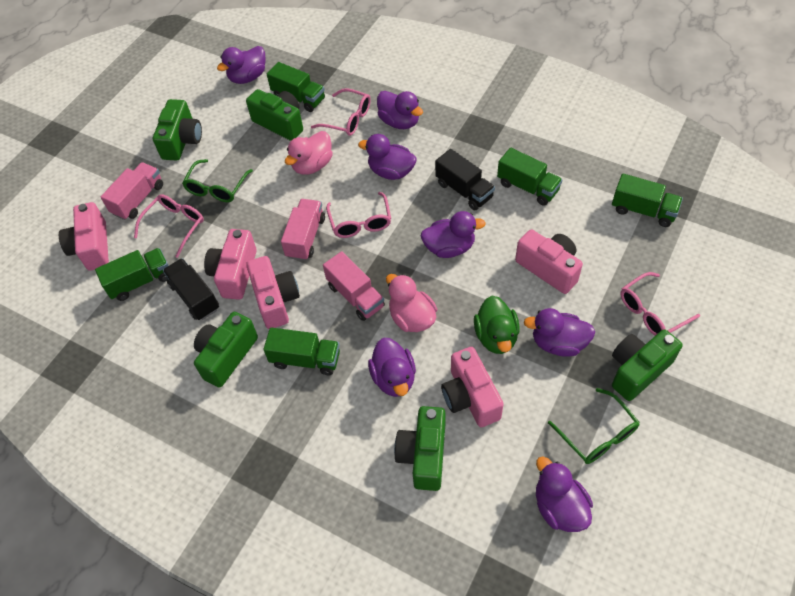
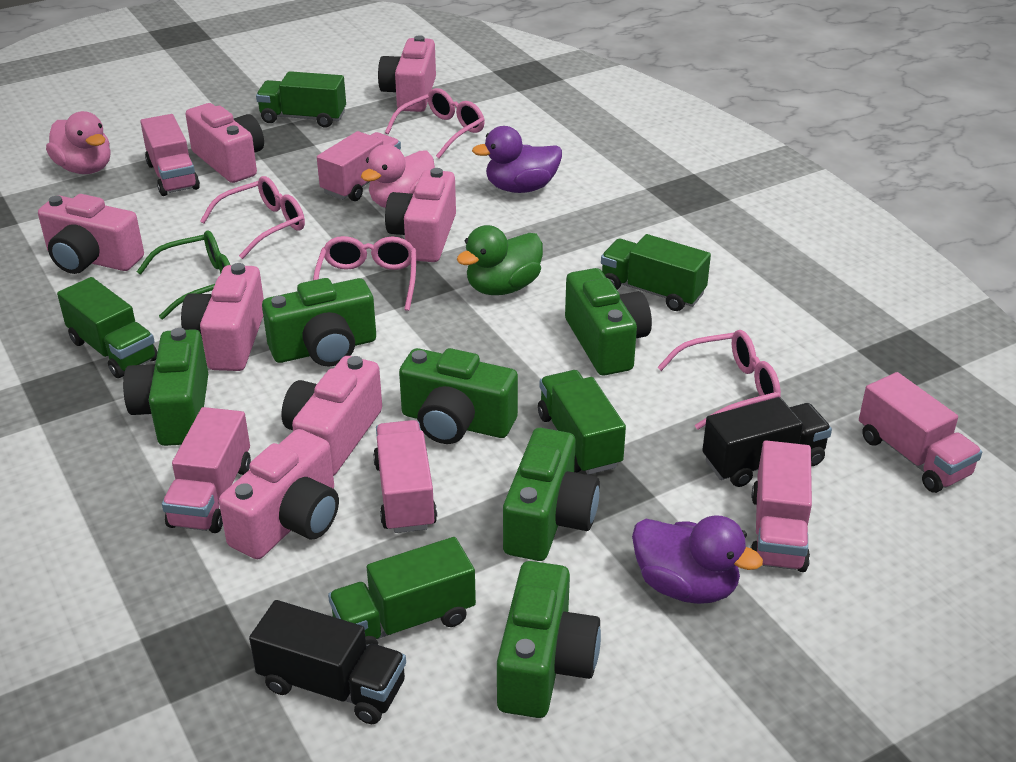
green camera: 5 -> 6
green glasses: 2 -> 1
pink camera: 5 -> 7
pink truck: 3 -> 6
purple duck: 7 -> 2

